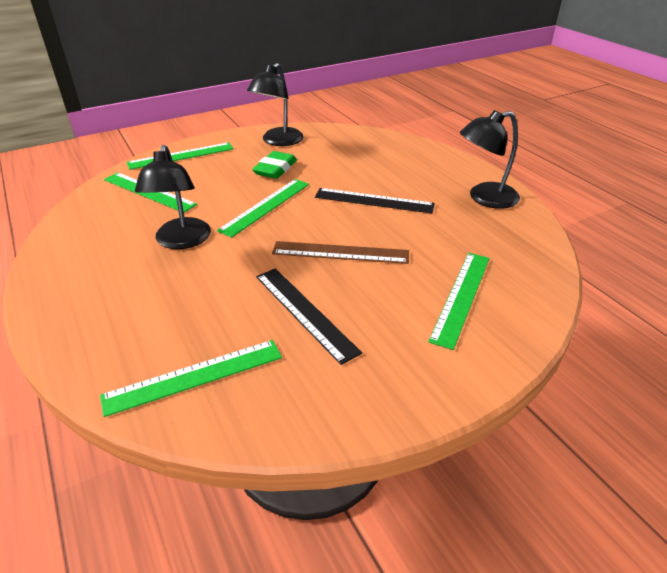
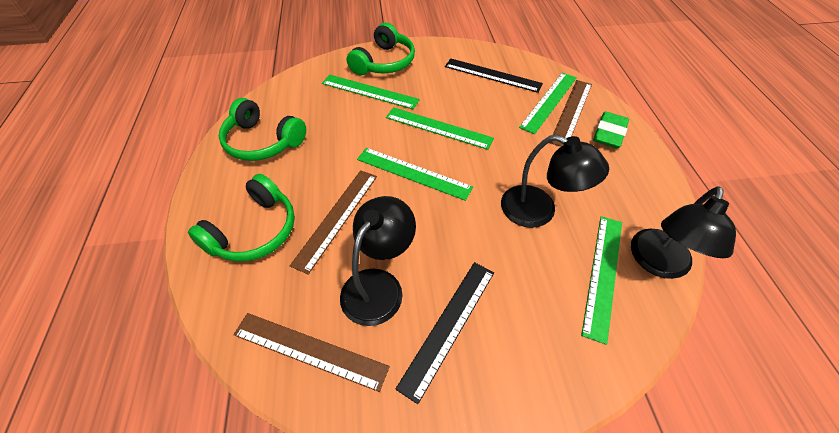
brown ruler: 1 -> 3
green headphones: 0 -> 3

